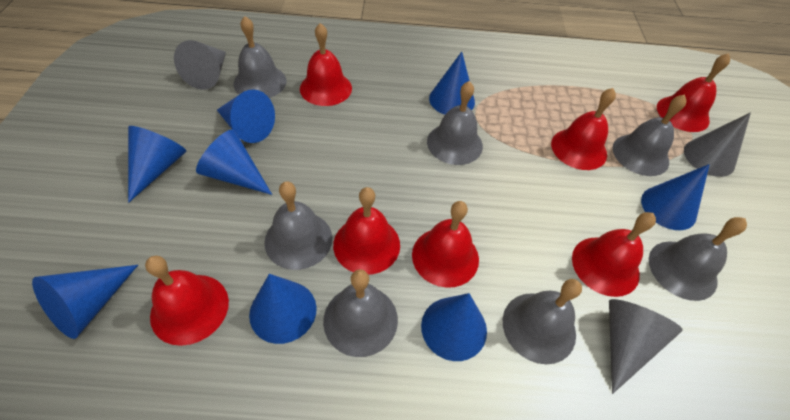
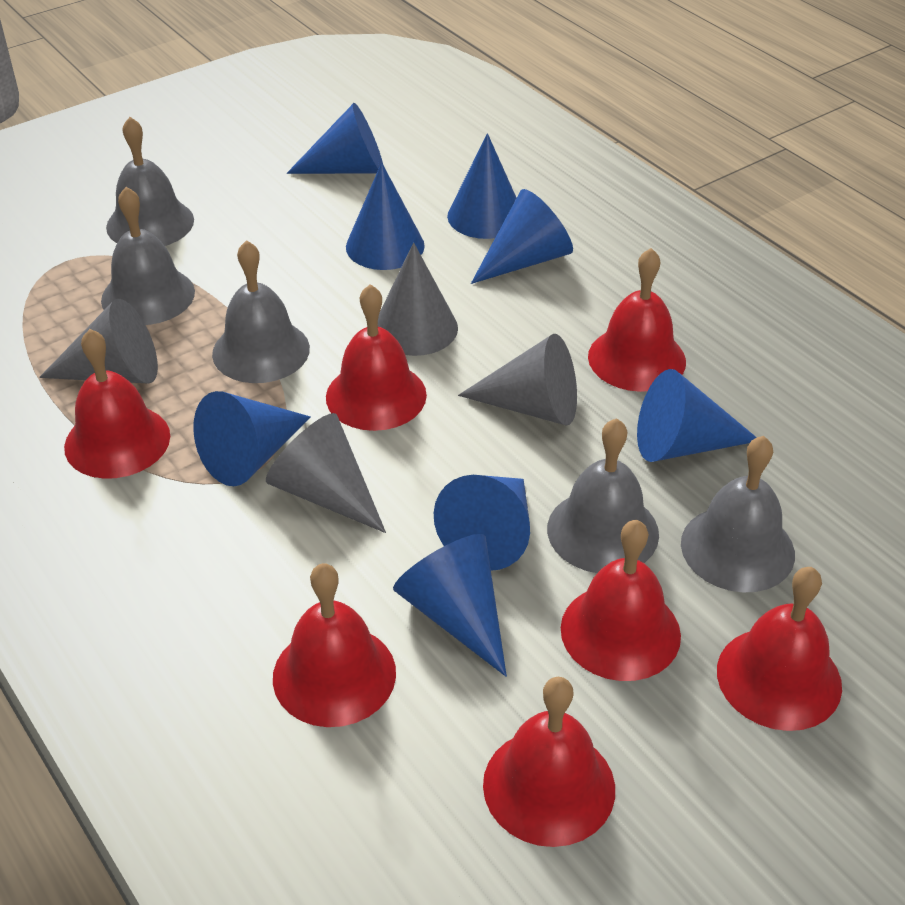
grey bell: 7 -> 5
grey cone: 3 -> 4

